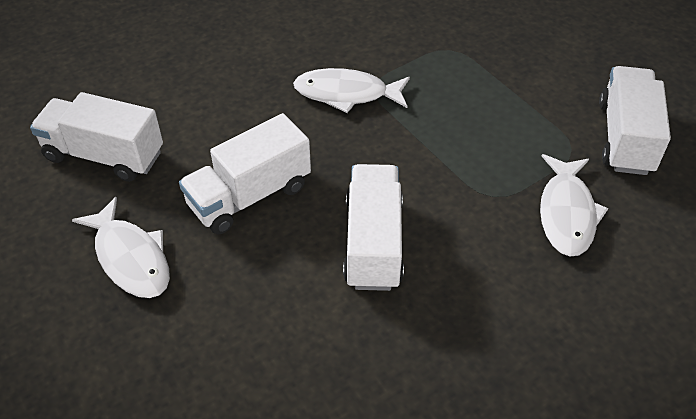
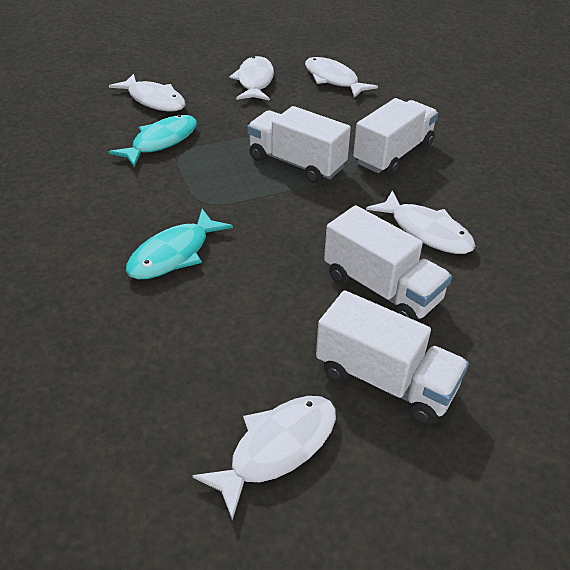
turquoise fish: 0 -> 2
white fish: 3 -> 5

